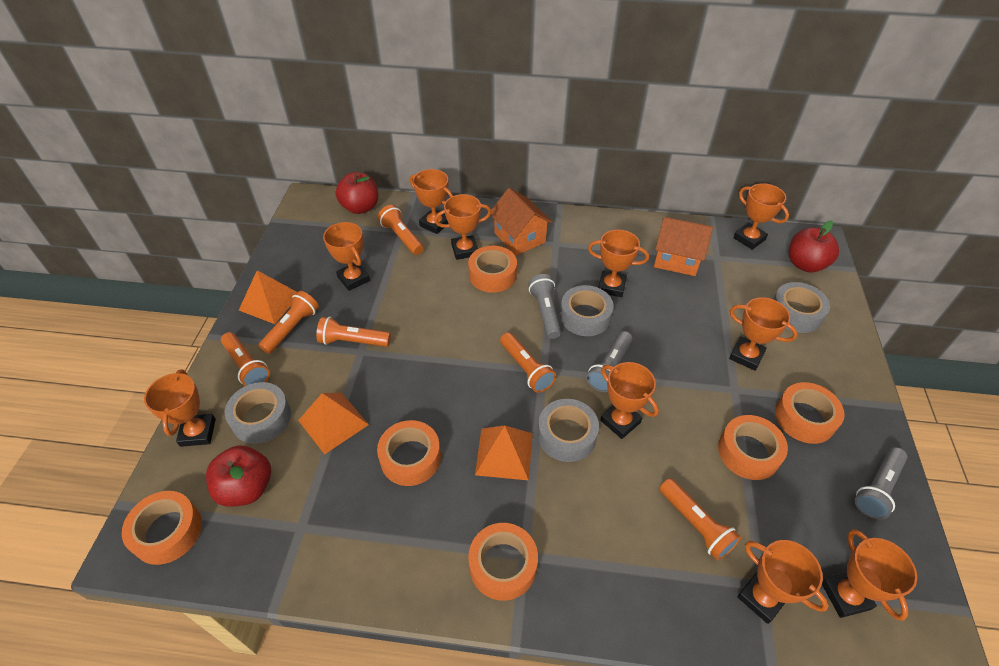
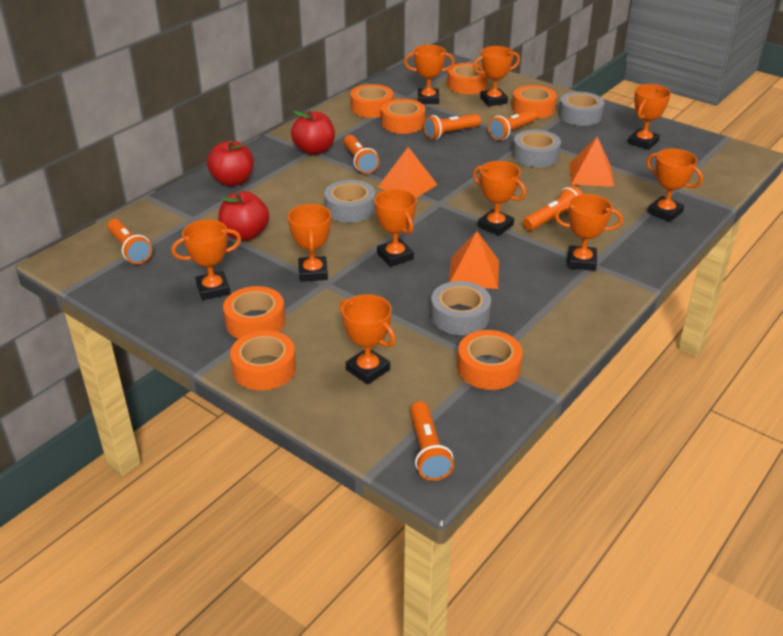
grey flashlight: 3 -> 0
orange house: 2 -> 0
orange tape: 6 -> 7

